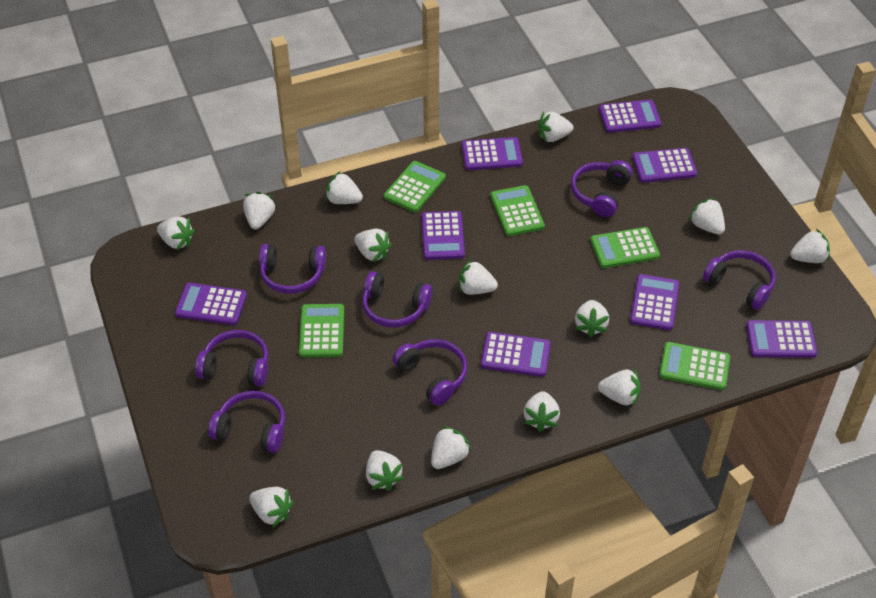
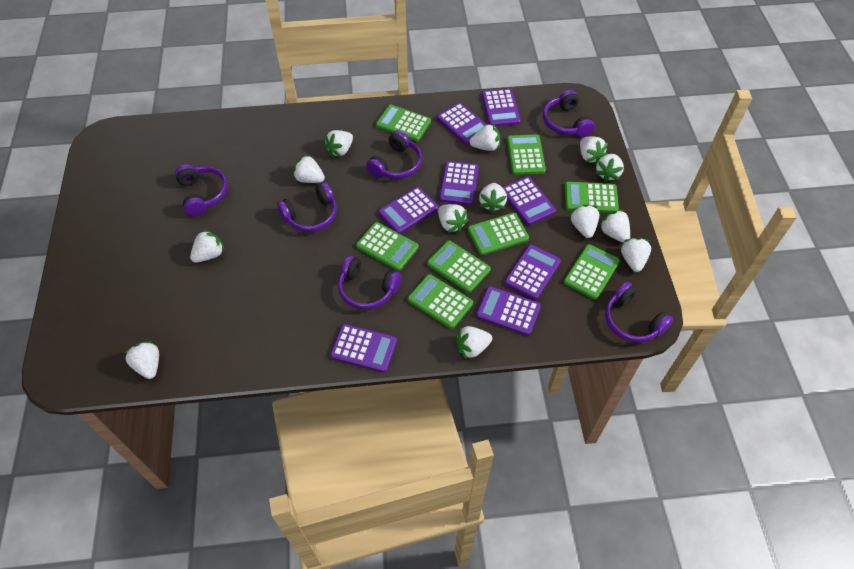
green calculator: 5 -> 8
purple headphones: 7 -> 6
white strawberry: 14 -> 13

